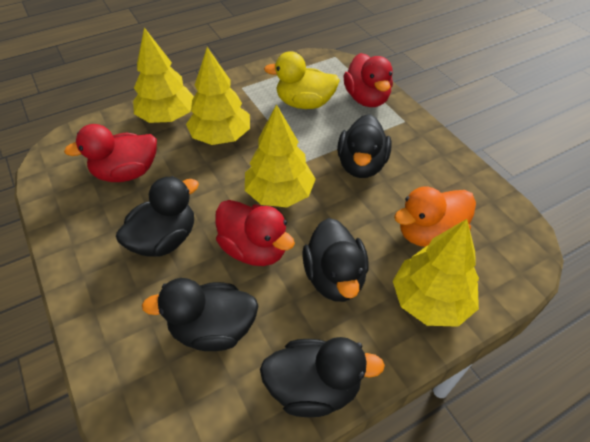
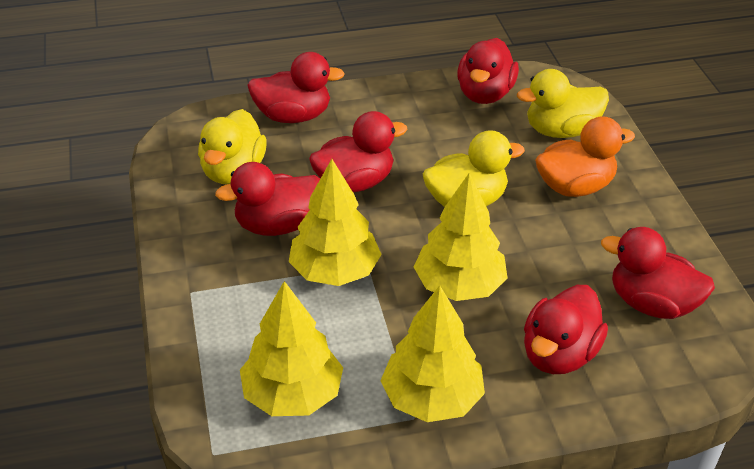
black duck: 5 -> 0
red duck: 3 -> 6
yellow duck: 1 -> 3

